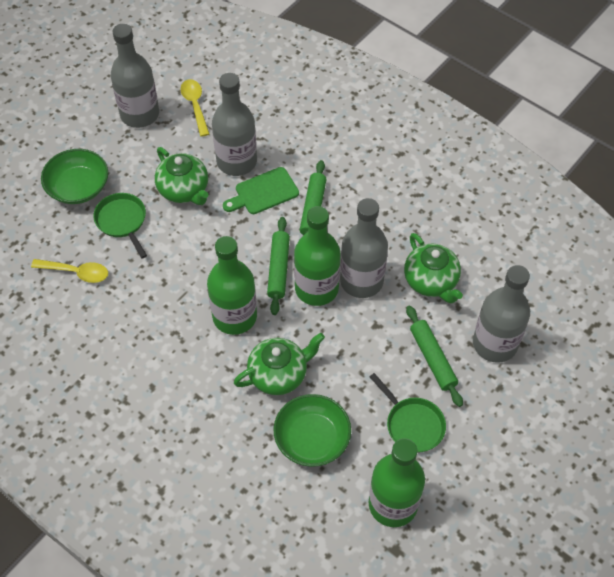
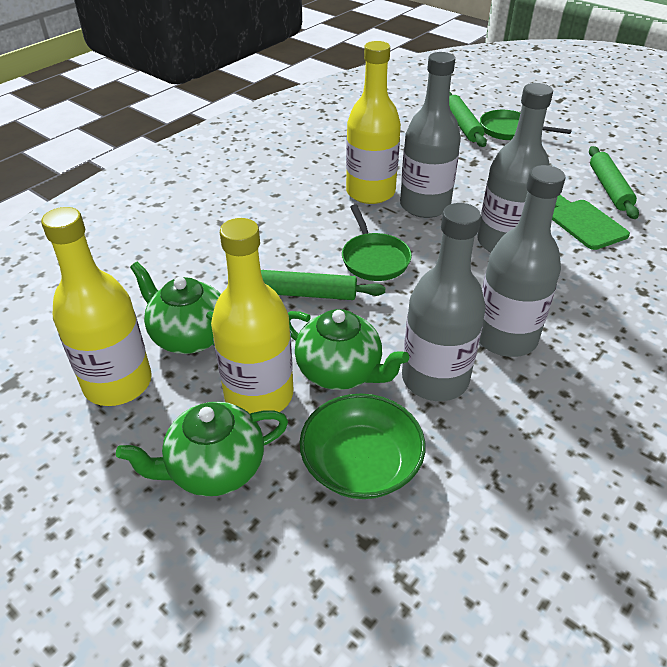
green bottle: 3 -> 0
green bowl: 2 -> 1
yellow bottle: 0 -> 3
yellow spoon: 2 -> 0

